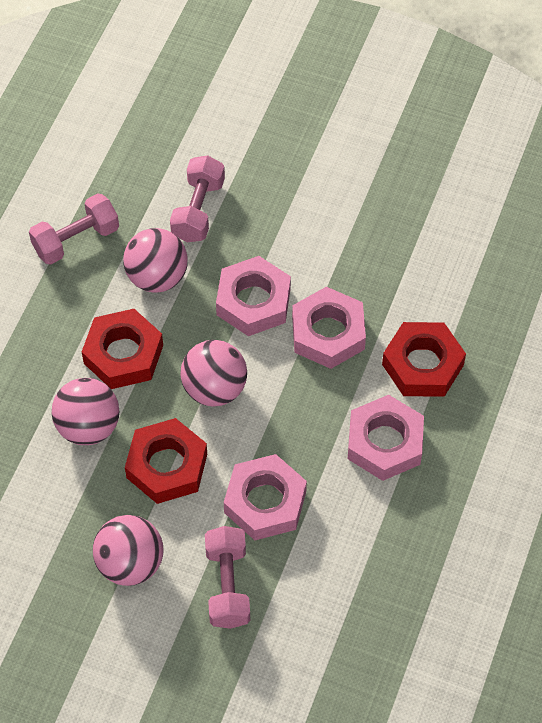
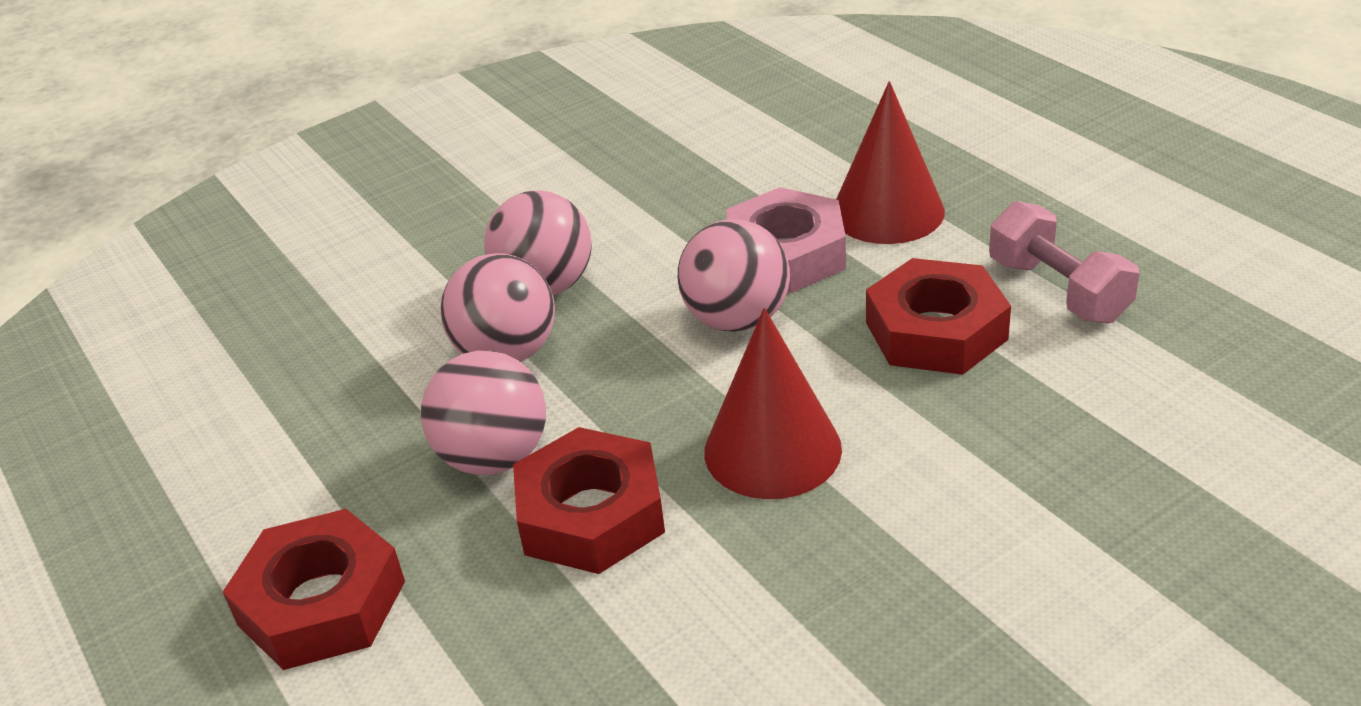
pink dumbbell: 3 -> 1
pink nut: 4 -> 1
red cone: 0 -> 2

